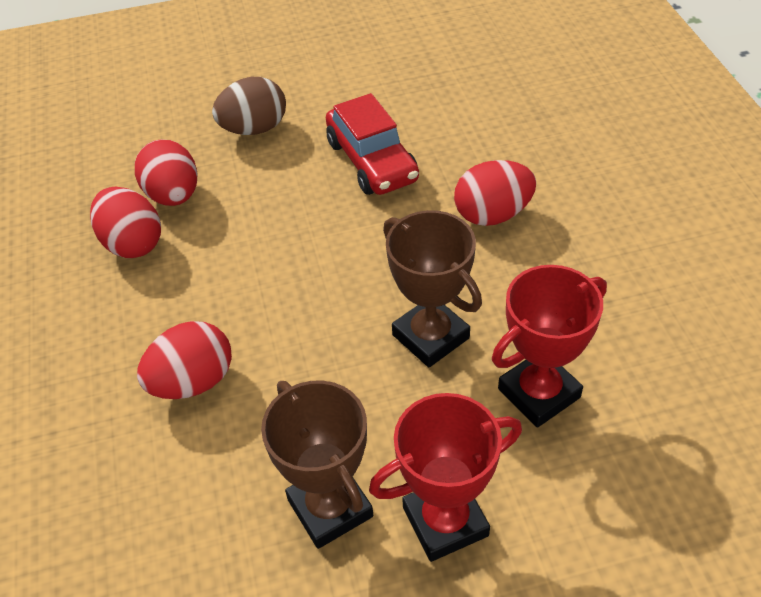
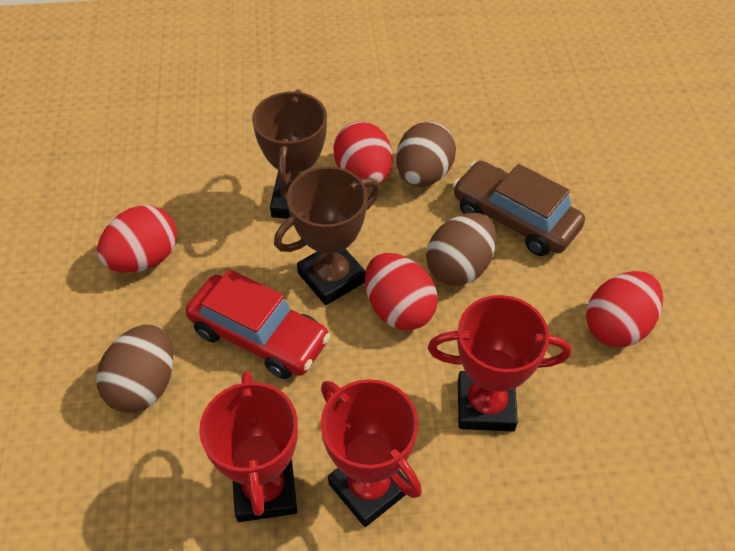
brown car: 0 -> 1
brown egg: 1 -> 3
red trophy: 2 -> 3

